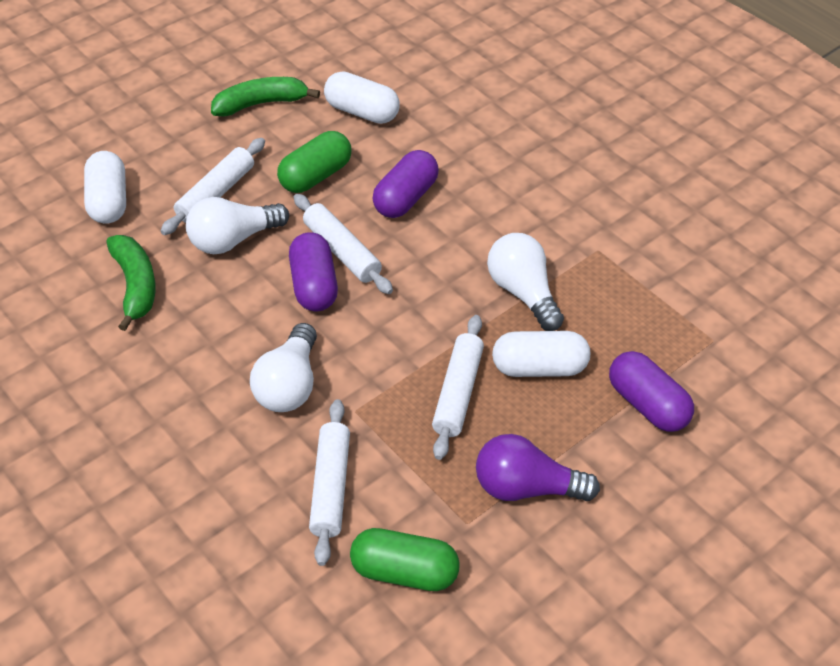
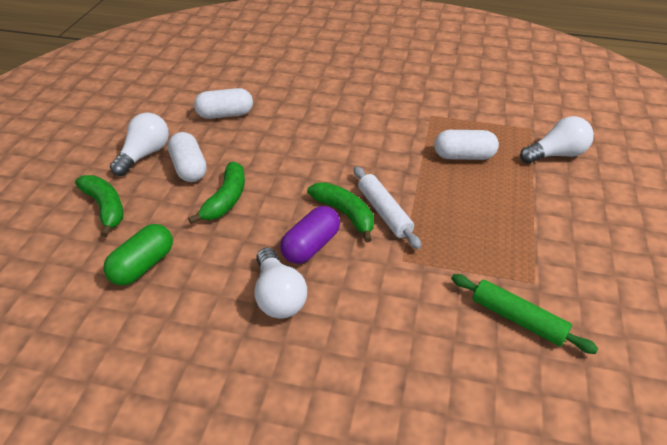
green banana: 2 -> 3
green capsule: 2 -> 1
green rolling pin: 0 -> 1
purple capsule: 3 -> 1
purple light bulb: 1 -> 0
white rolling pin: 4 -> 1

